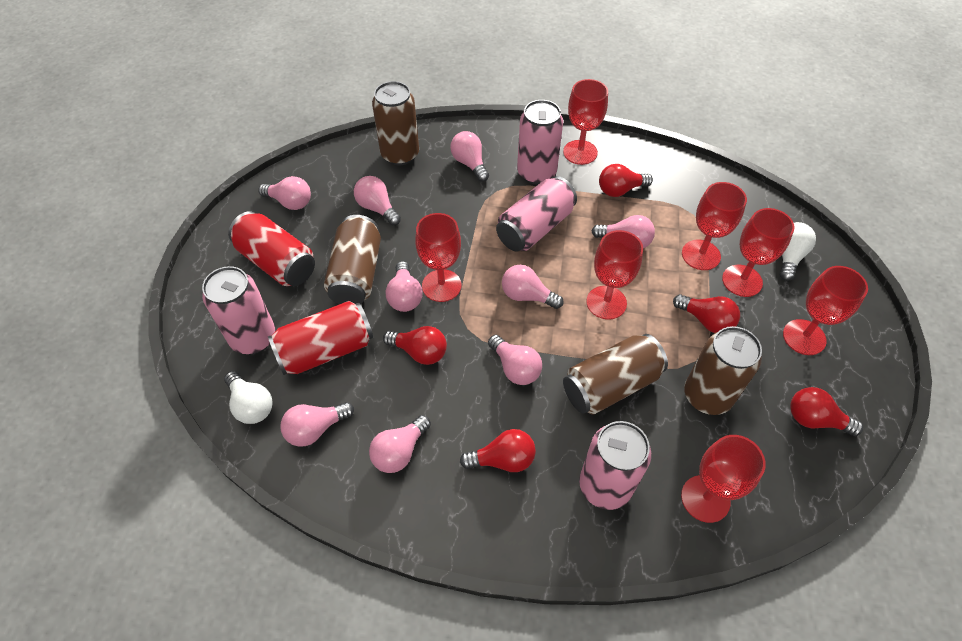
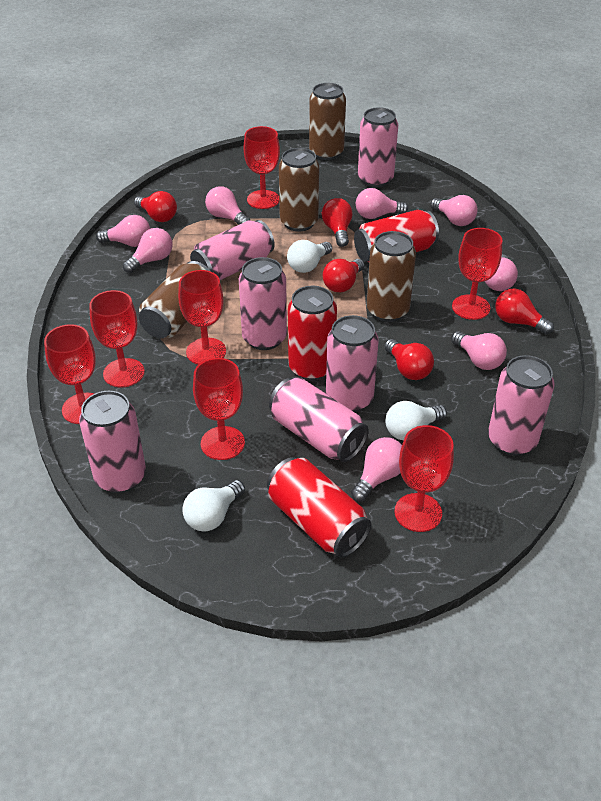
pink can: 4 -> 7
pink light bulb: 9 -> 8
red can: 2 -> 3
white light bulb: 2 -> 3

